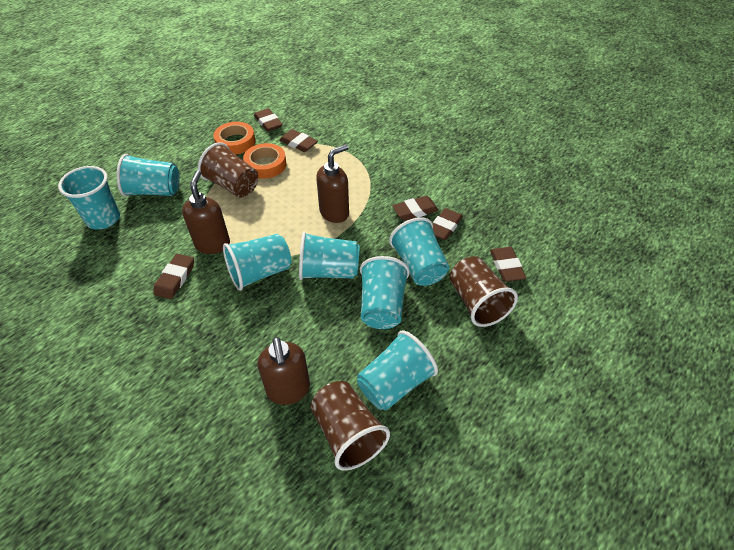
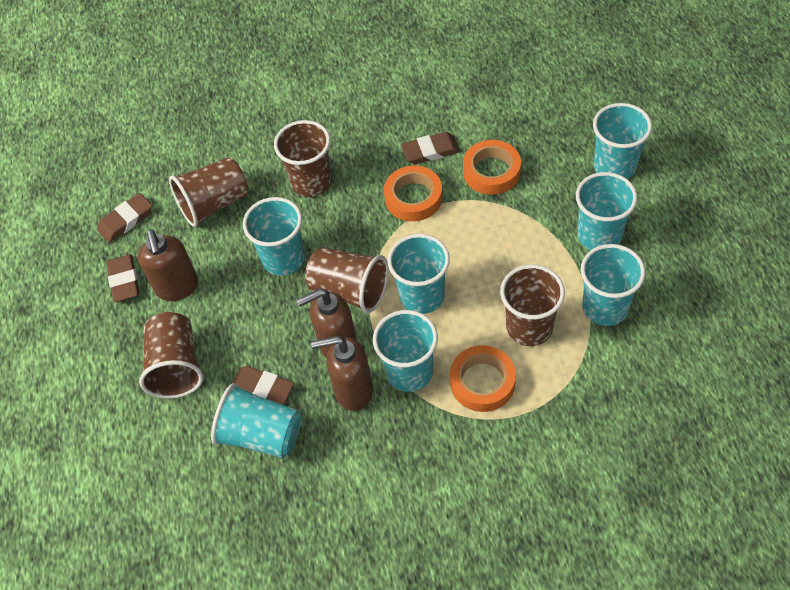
brown cup: 3 -> 5
brown eraser: 6 -> 4
orange tape: 2 -> 3

